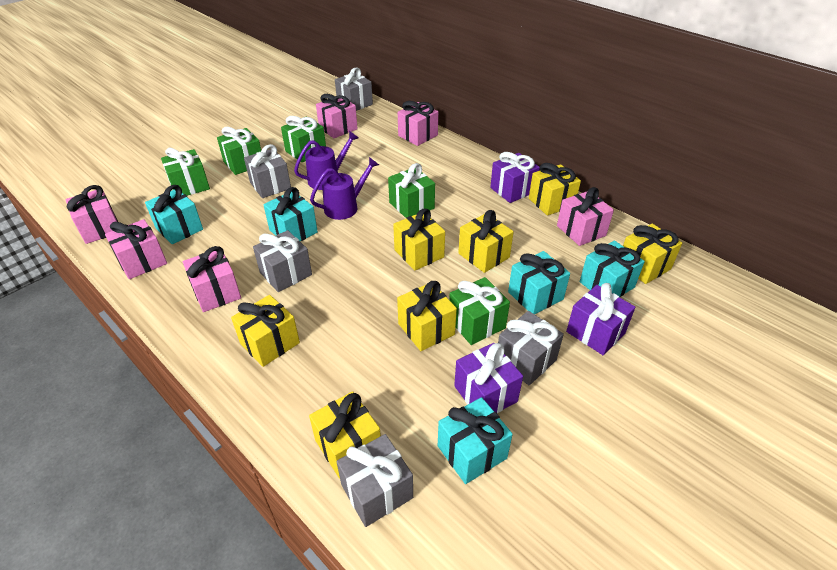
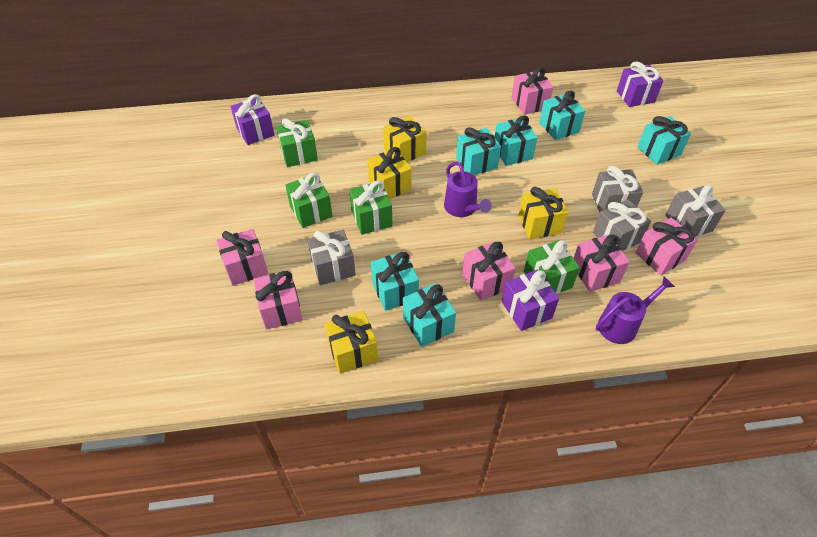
green gift: 5 -> 4
grey gift: 5 -> 4
turquoise gift: 5 -> 6
yellow gift: 7 -> 4

